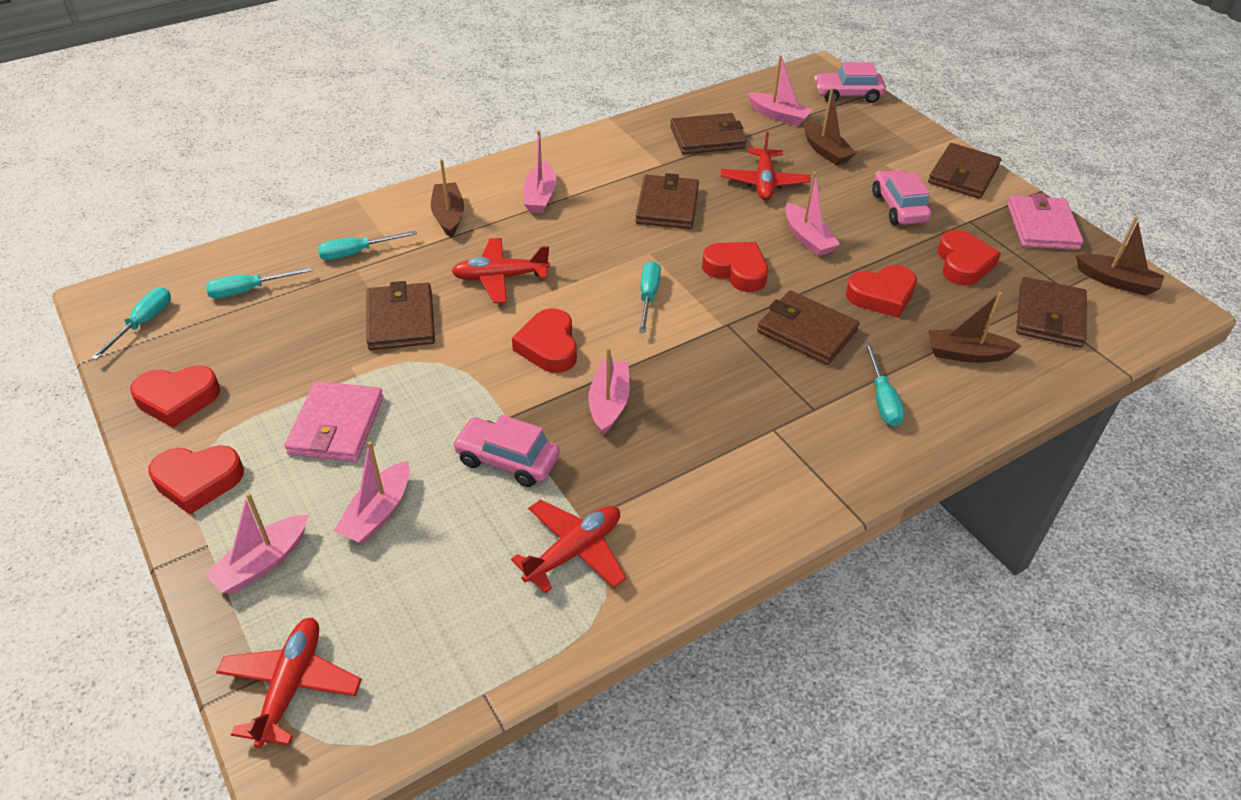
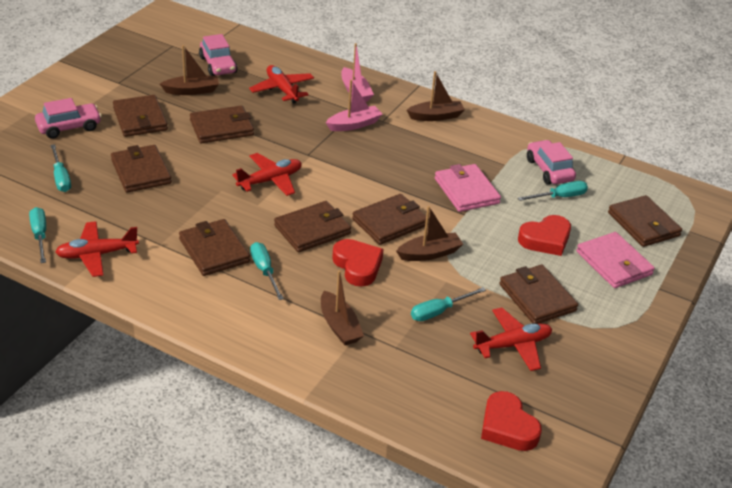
brown wallet: 6 -> 8
pink boat: 6 -> 2
red heart: 6 -> 3

